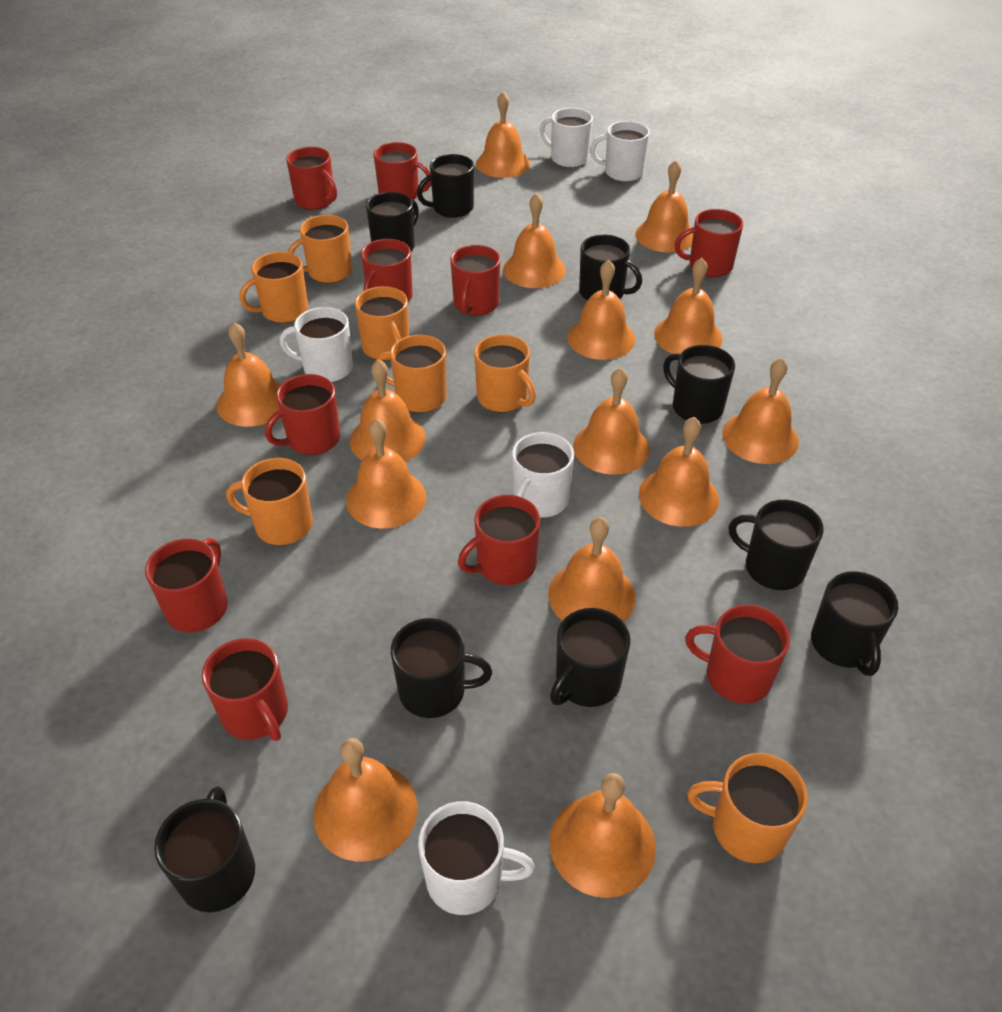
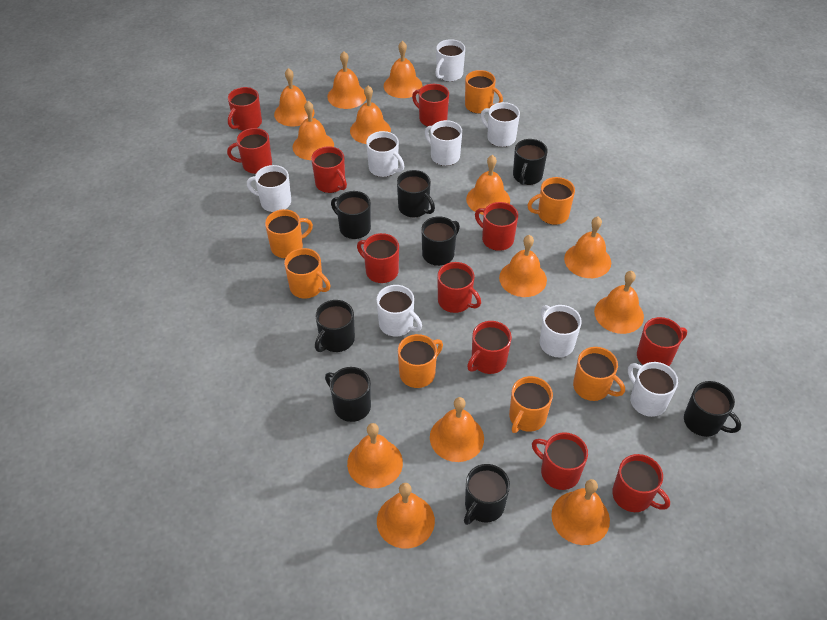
black mug: 9 -> 8
orange bell: 14 -> 13
red mug: 10 -> 11
white mug: 5 -> 8

